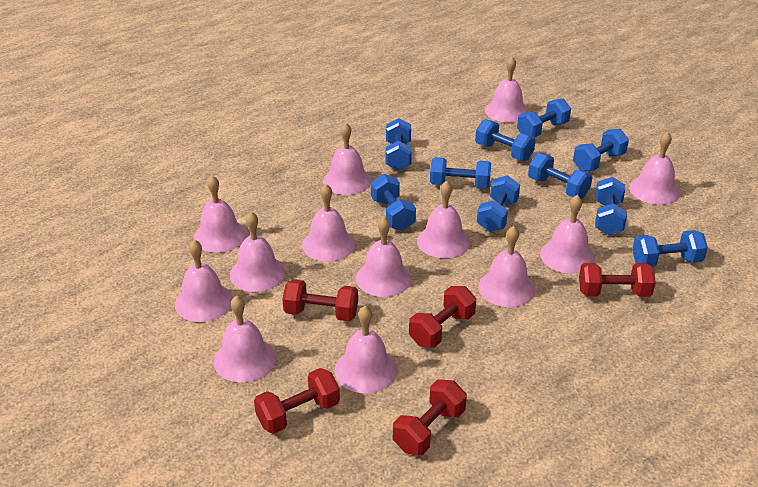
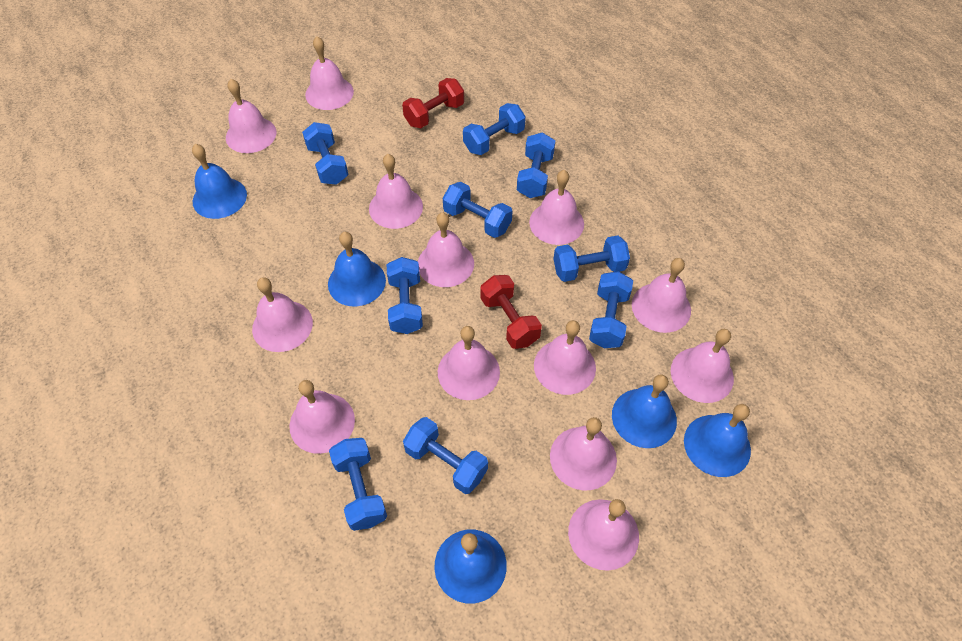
blue bell: 0 -> 5
blue dumbbell: 10 -> 9
red dumbbell: 5 -> 2

